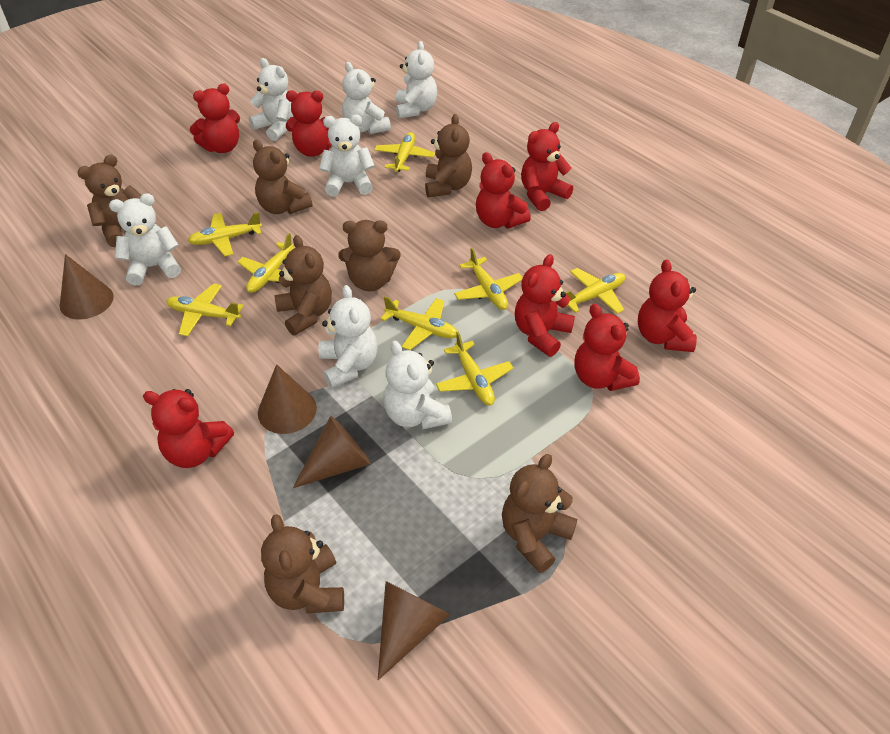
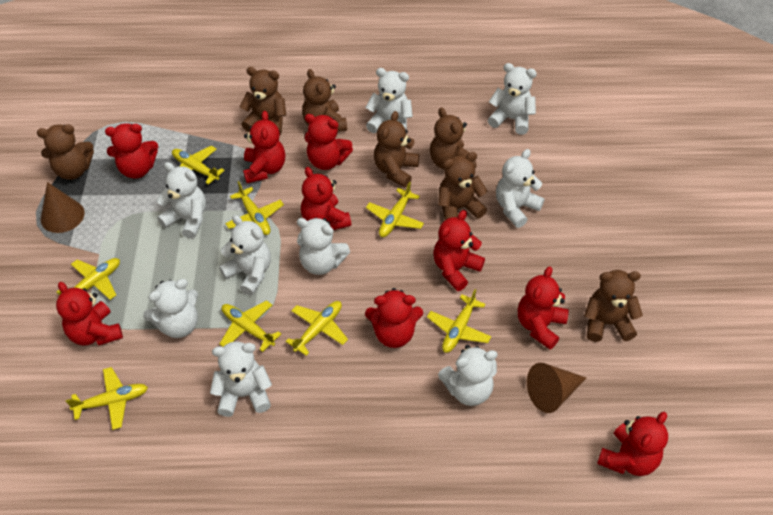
brown cone: 4 -> 2
red teddy bear: 8 -> 9
white teddy bear: 7 -> 9

